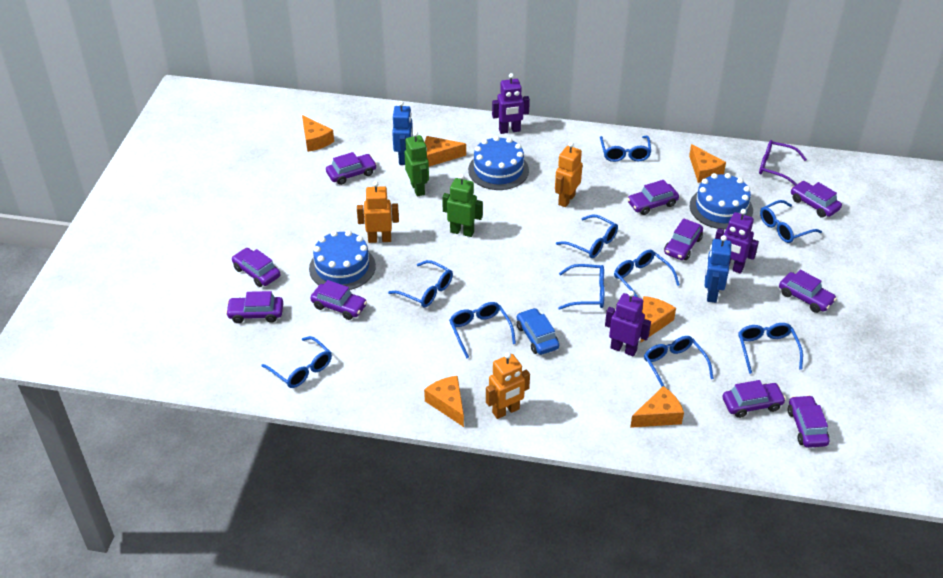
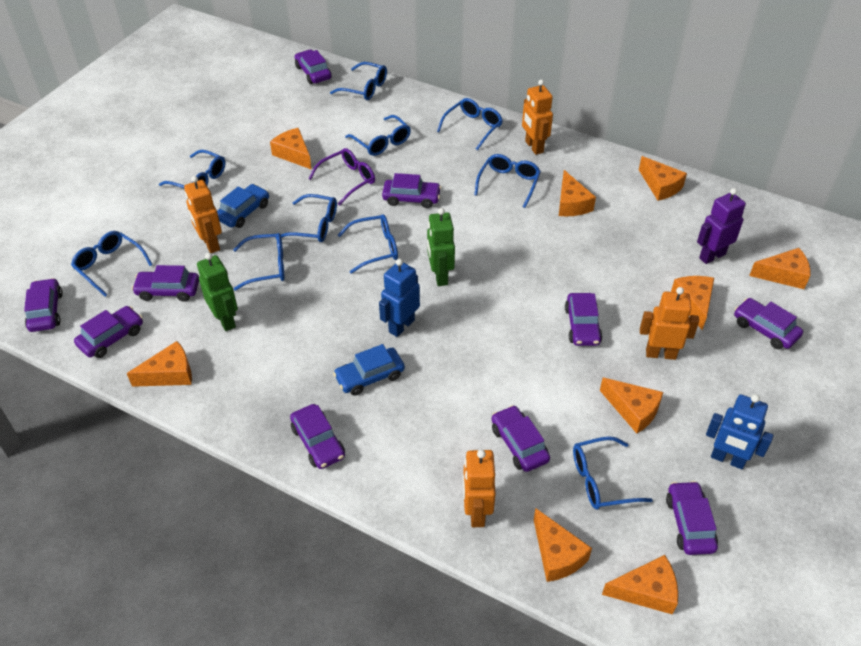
blue cake: 3 -> 0
blue car: 1 -> 2
orange cheese: 6 -> 9
orange robot: 3 -> 4
purple robot: 3 -> 1

